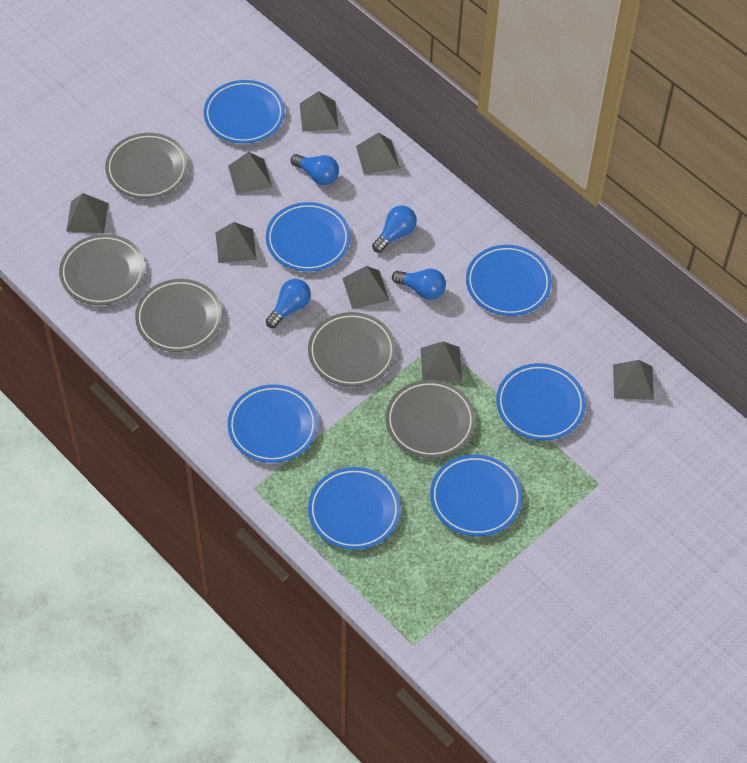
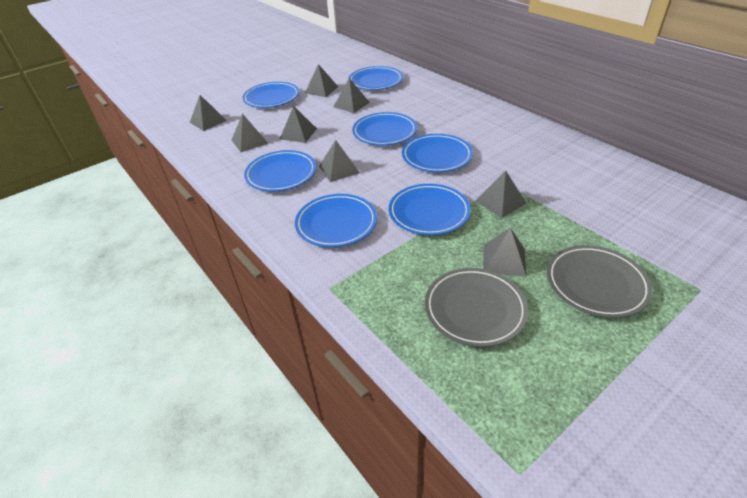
blue light bulb: 4 -> 0
grey plate: 5 -> 2

